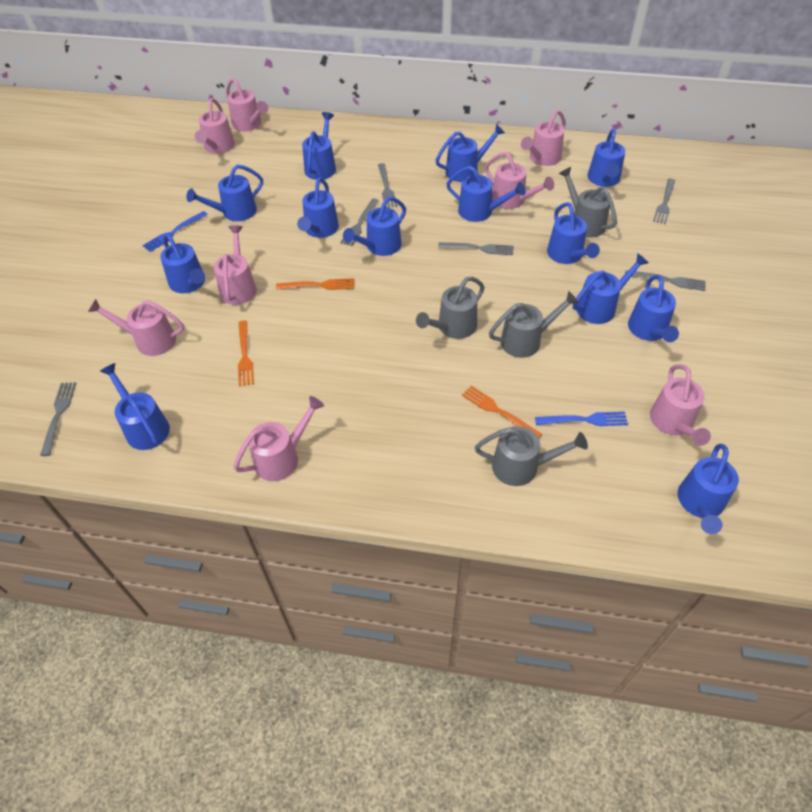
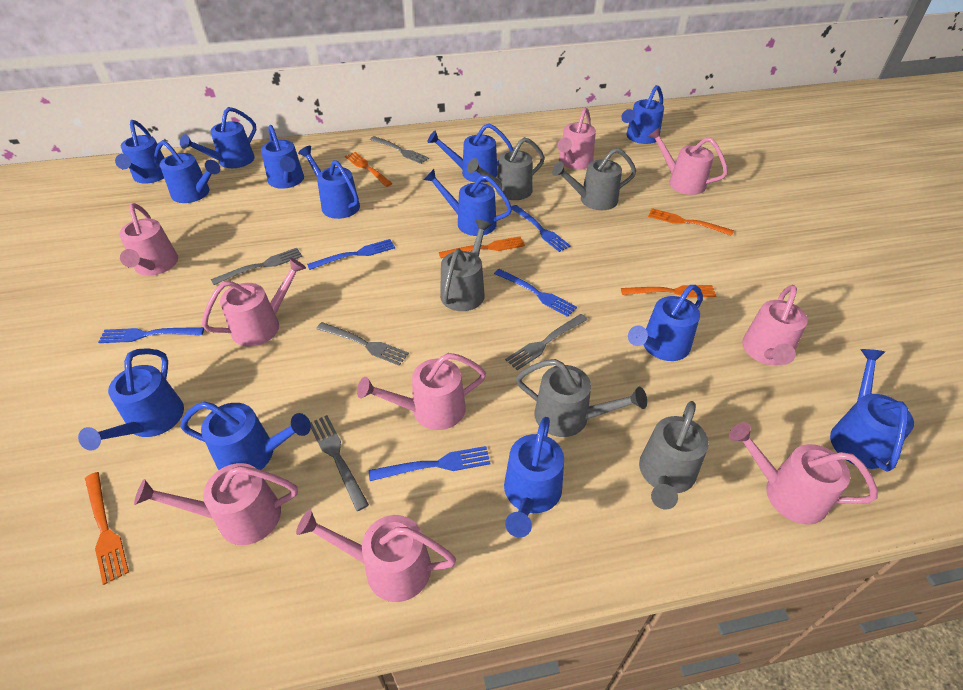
blue fork: 2 -> 5
grey fork: 6 -> 5
grey watering can: 4 -> 5
orange fork: 3 -> 5
pink watering can: 8 -> 9

